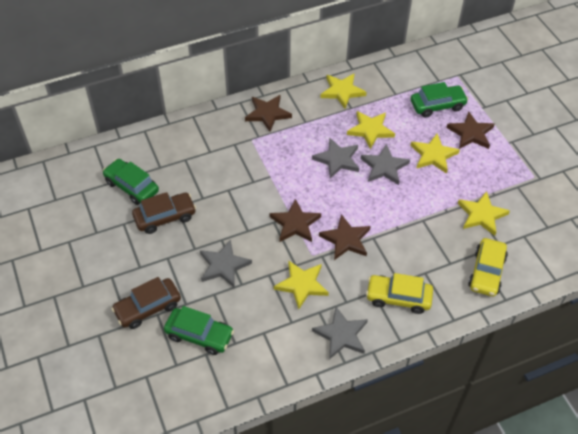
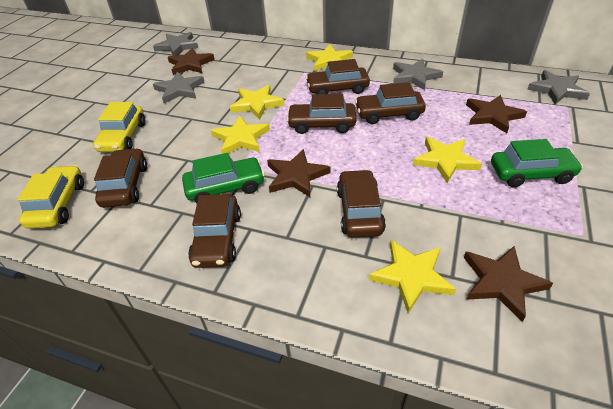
brown car: 2 -> 6
green car: 3 -> 2

